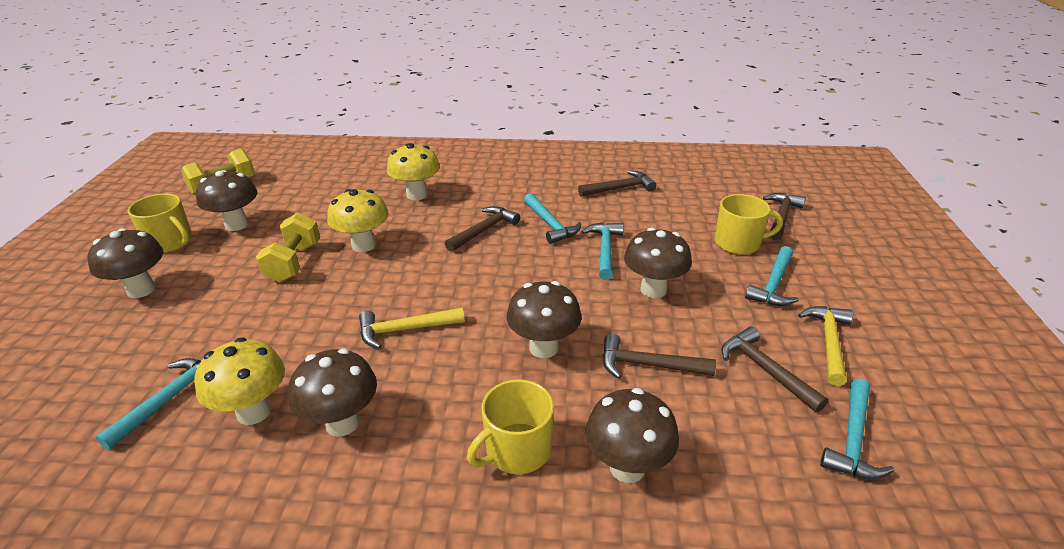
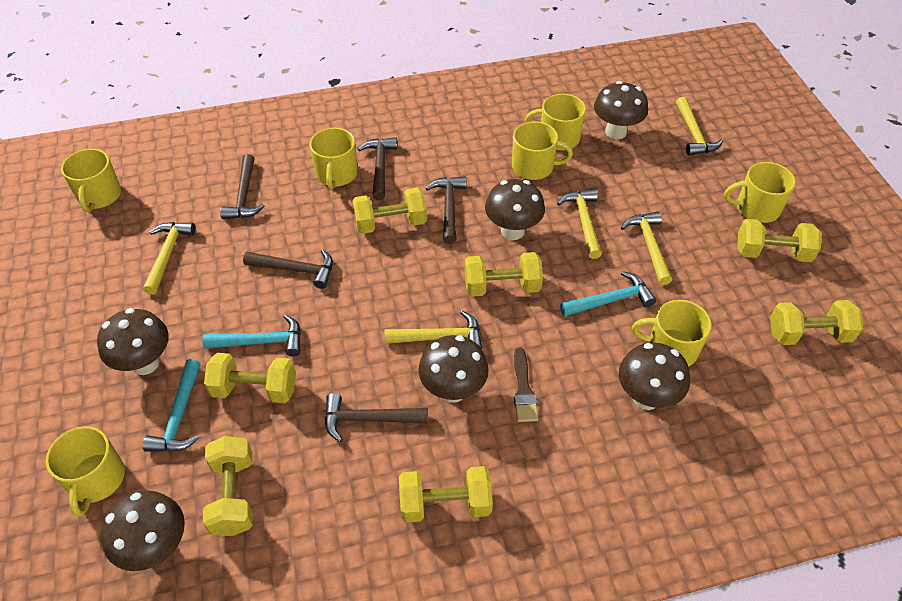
brown brush: 0 -> 1
turquoise hammer: 5 -> 3
yellow dumbbell: 2 -> 7
yellow hammer: 2 -> 5
yellow mug: 3 -> 7
yellow mushroom: 3 -> 0

